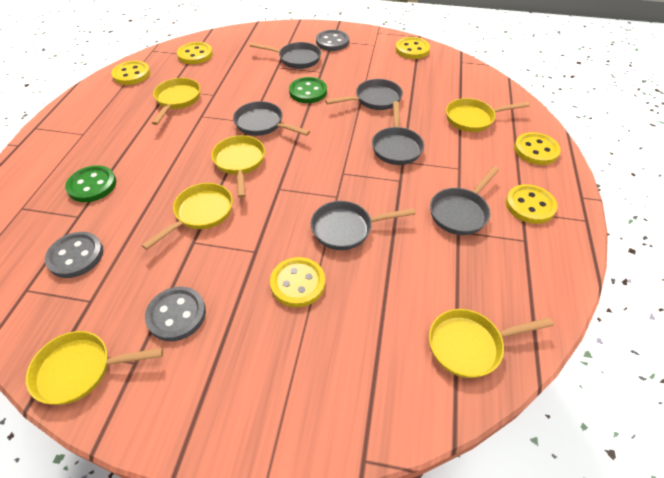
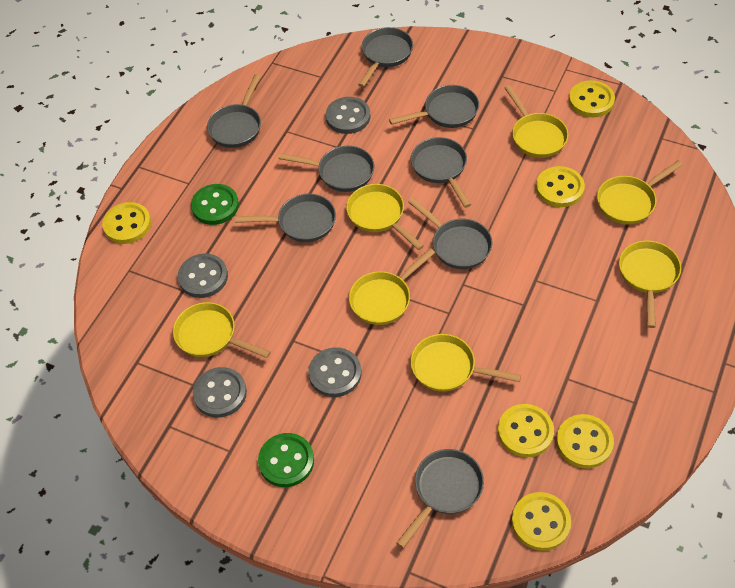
grey button: 3 -> 4
grey pan: 6 -> 8
yellow pan: 6 -> 7

